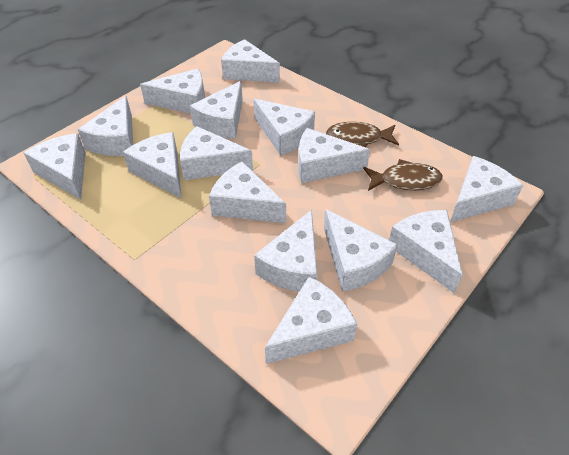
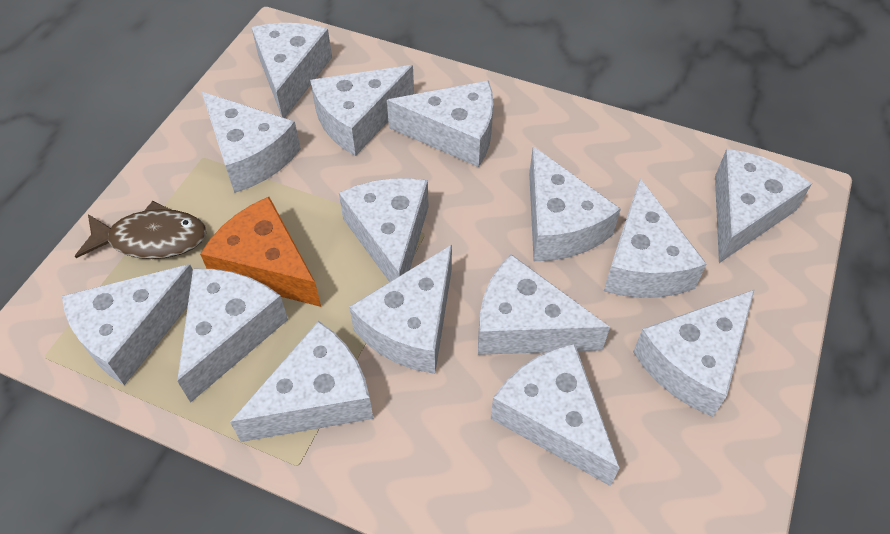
brown fish: 2 -> 1
orange cheese: 0 -> 1

